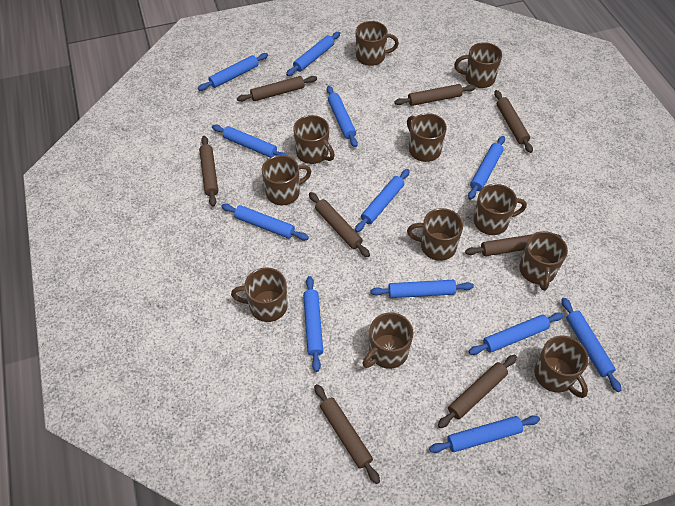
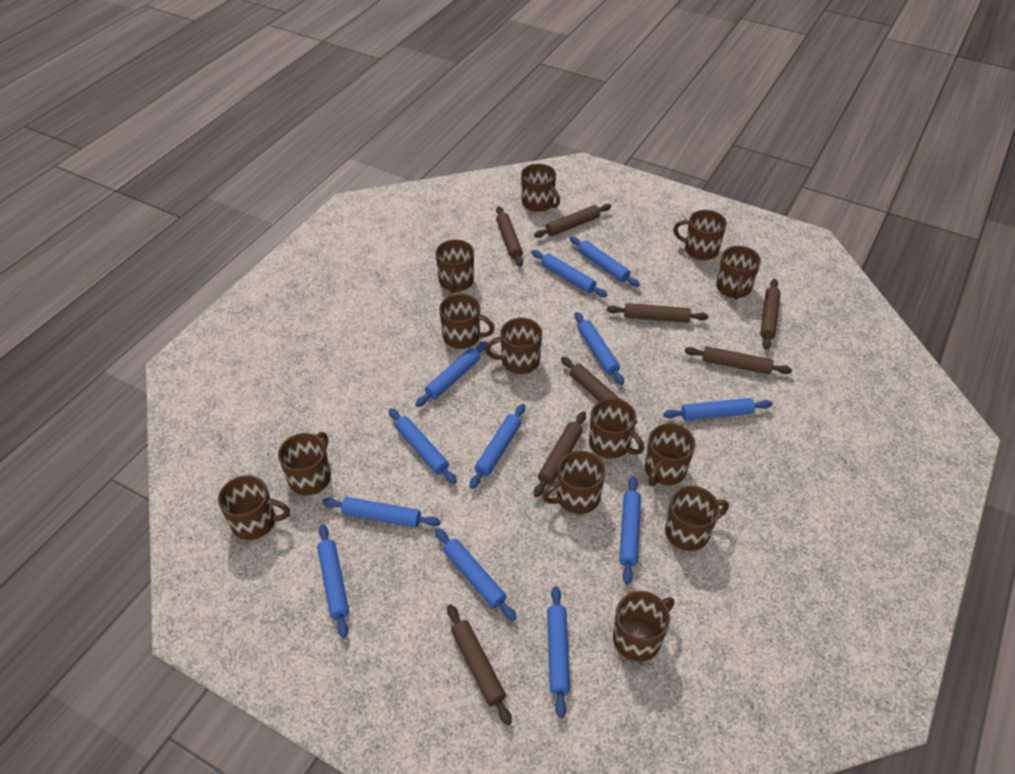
brown mug: 11 -> 13

